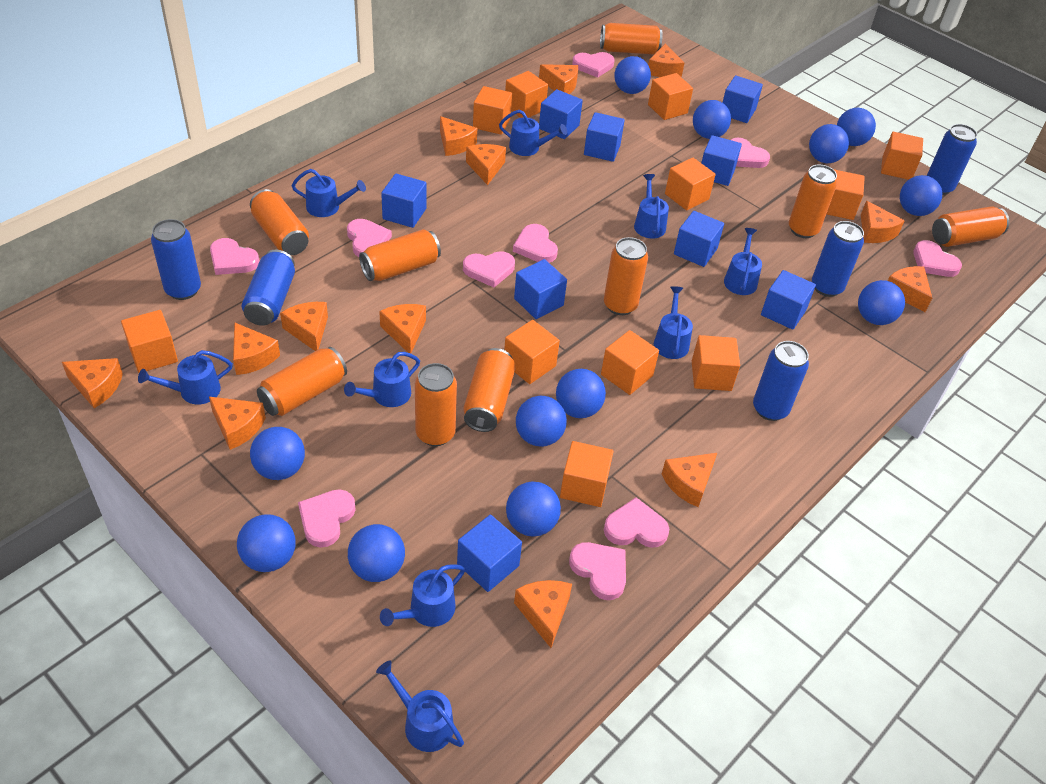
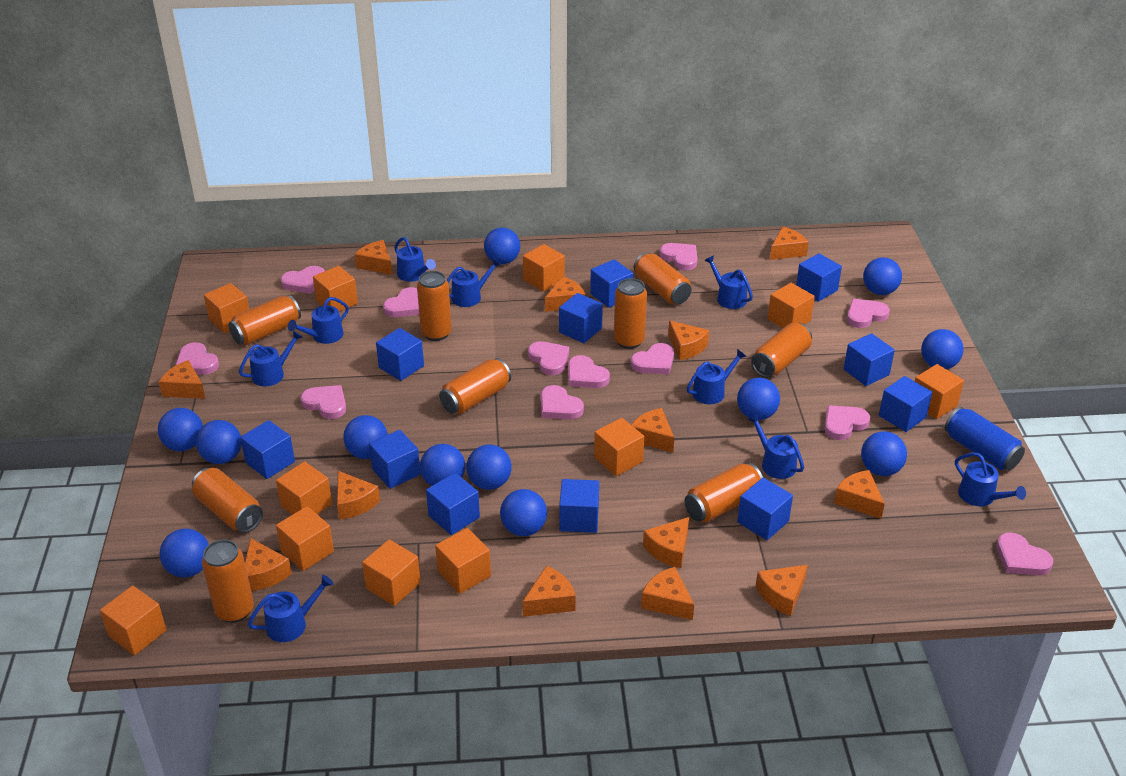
blue can: 5 -> 1
blue cube: 9 -> 11
pink heart: 10 -> 12

